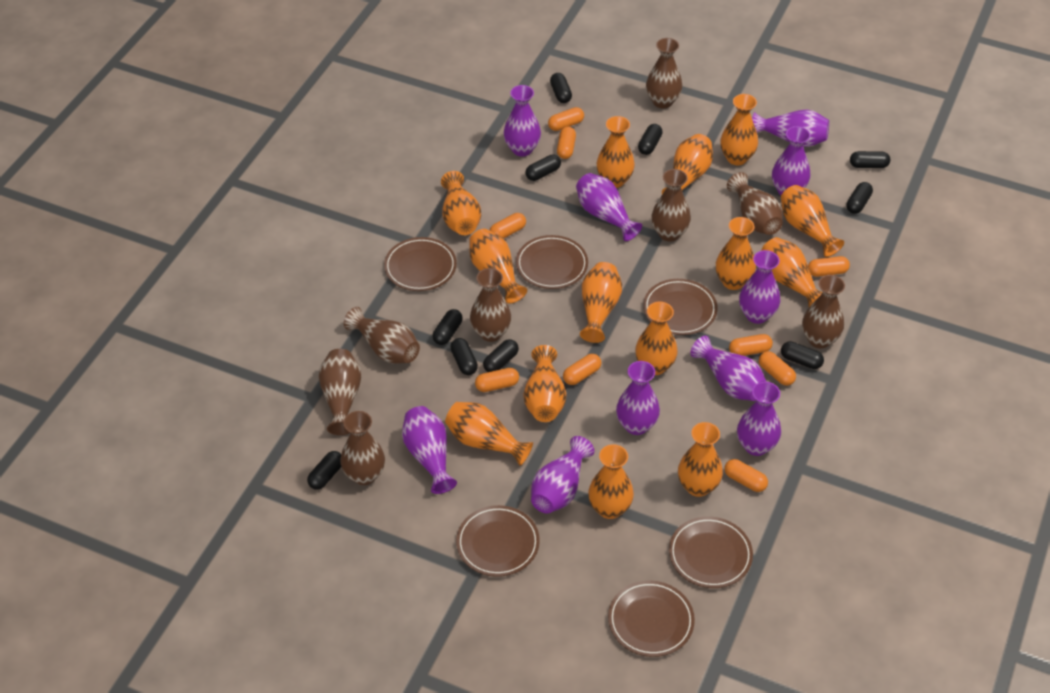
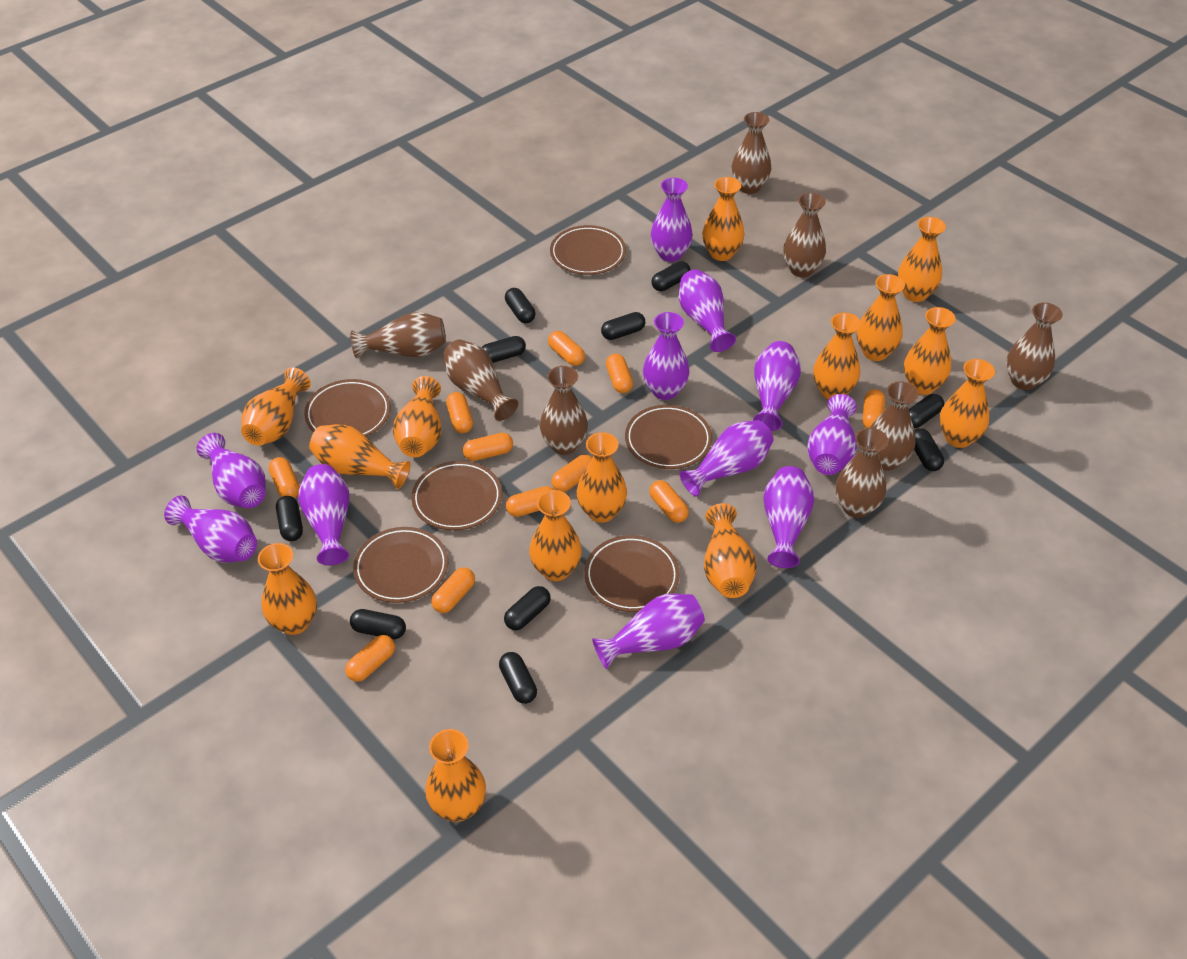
orange capsule: 9 -> 11
purple vase: 10 -> 11

